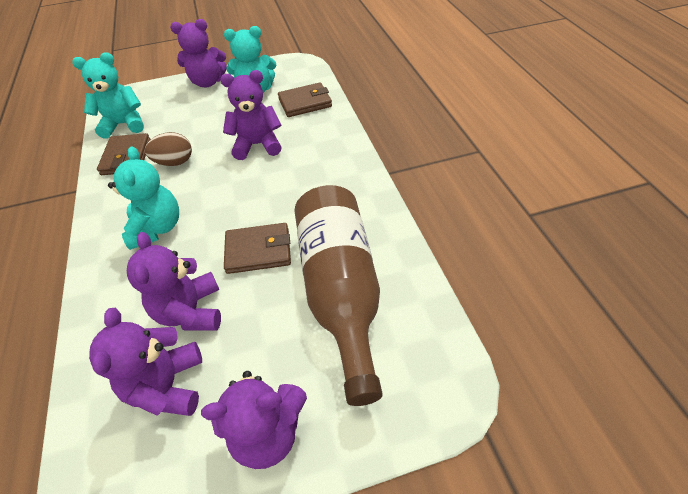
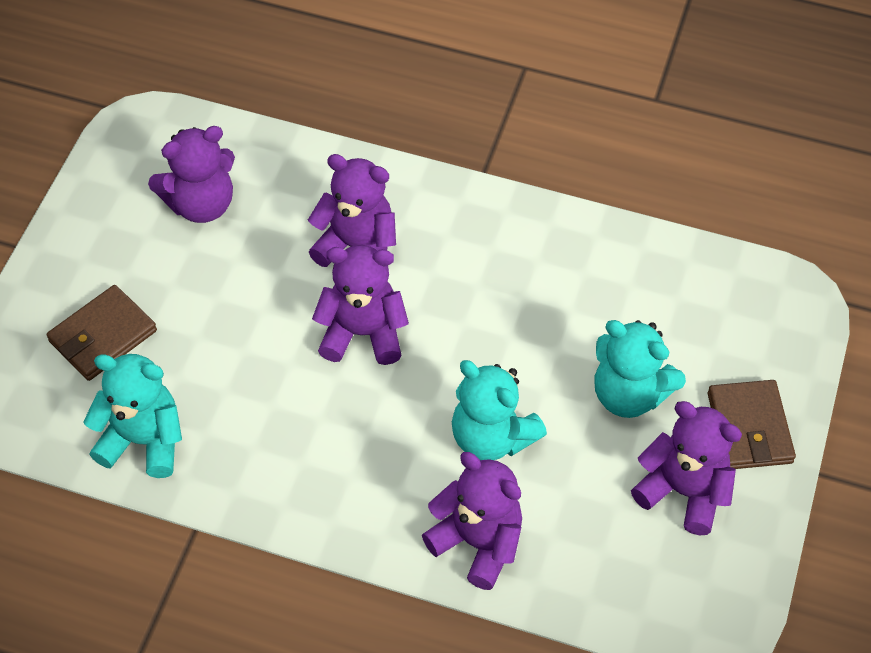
brown bottle: 1 -> 0
brown egg: 1 -> 0
brown wallet: 3 -> 2

